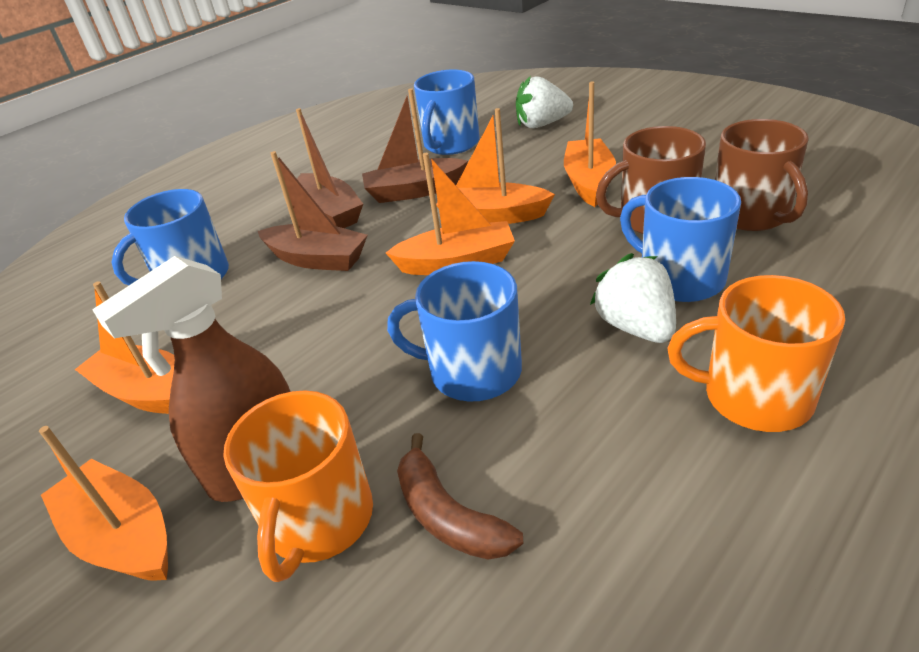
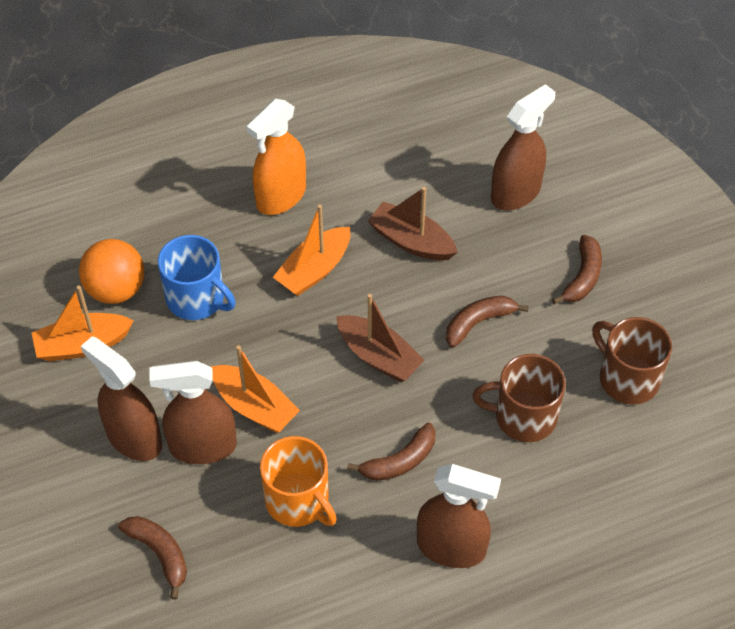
blue mug: 4 -> 1
brown banana: 1 -> 4
brown boat: 3 -> 2
brown spray bottle: 1 -> 4
orange ball: 0 -> 1
orange boat: 5 -> 3
orange mug: 2 -> 1
orange spray bottle: 0 -> 1
white strawberry: 2 -> 0

